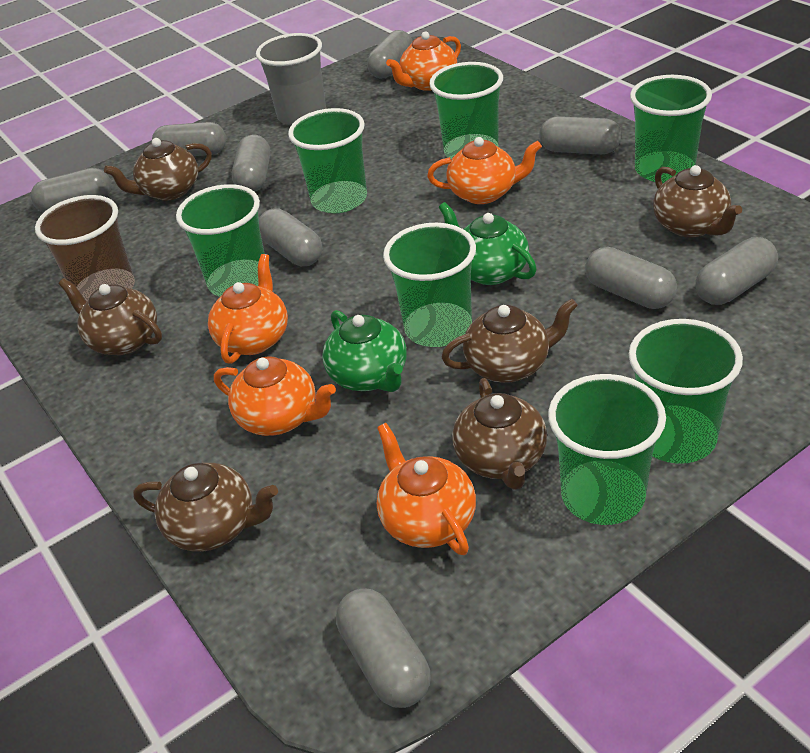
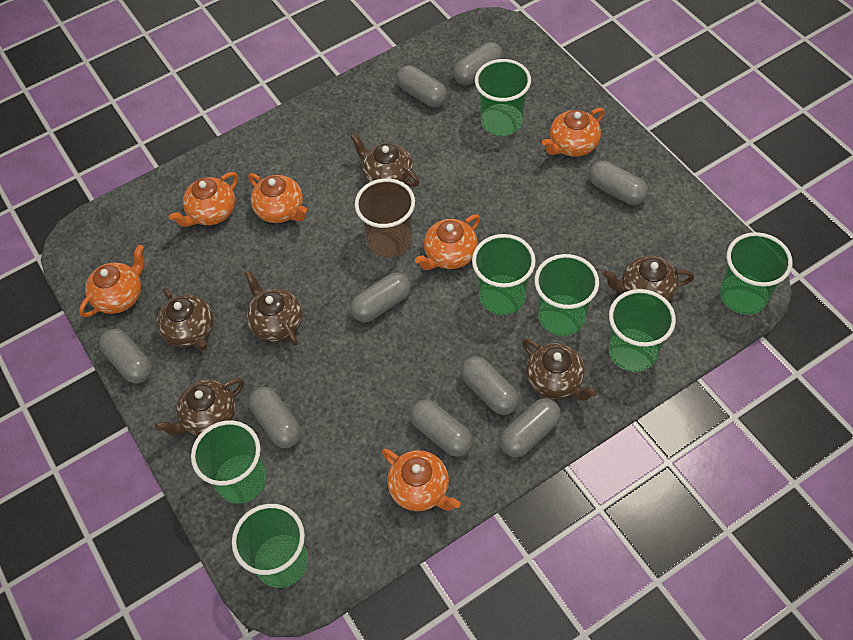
green teapot: 2 -> 0
grey cup: 1 -> 0
orange teapot: 5 -> 6

